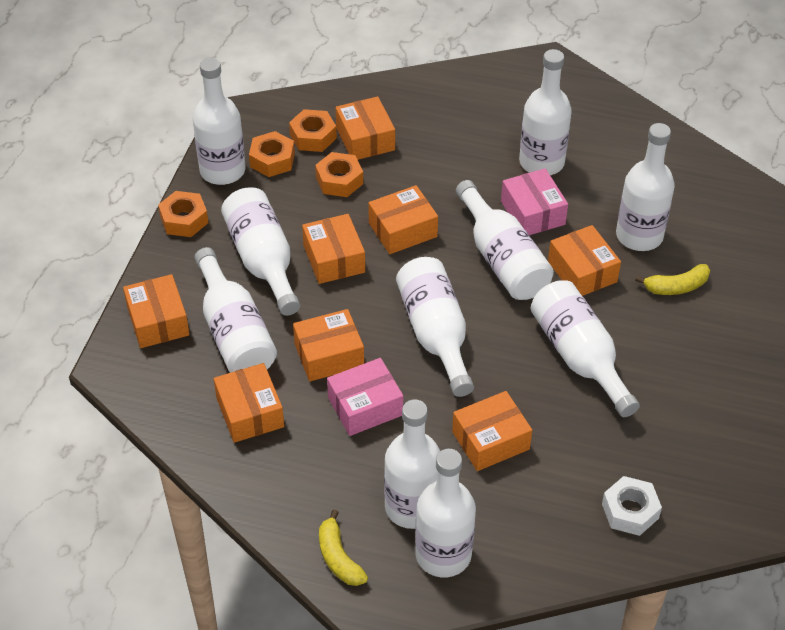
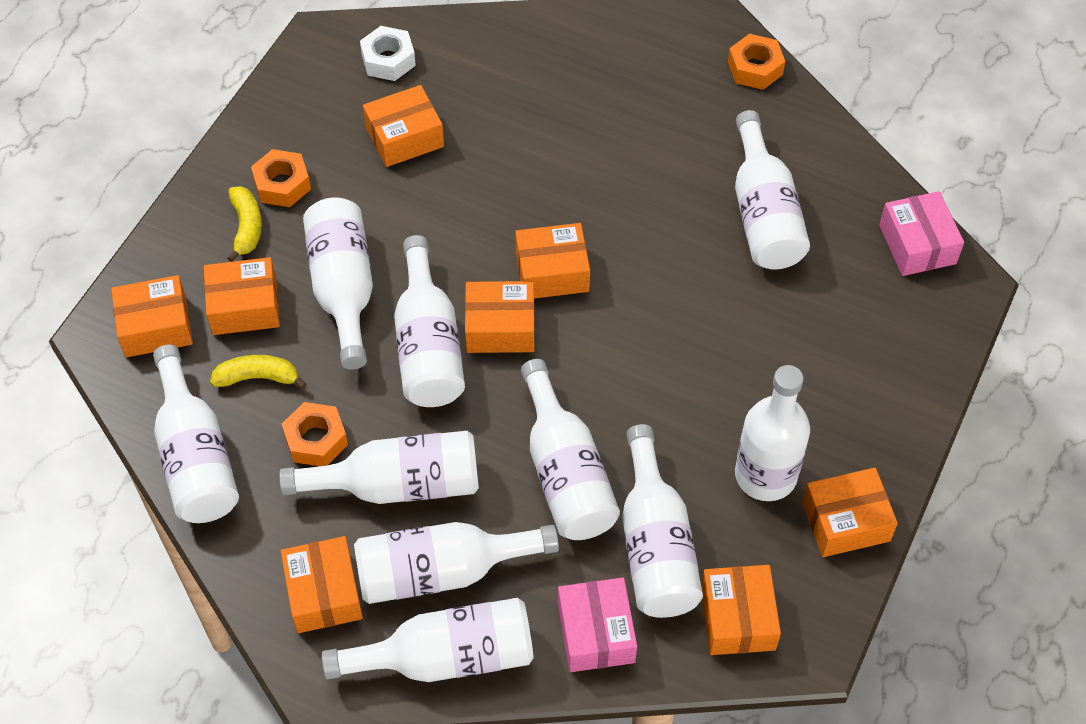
orange nut: 4 -> 3

